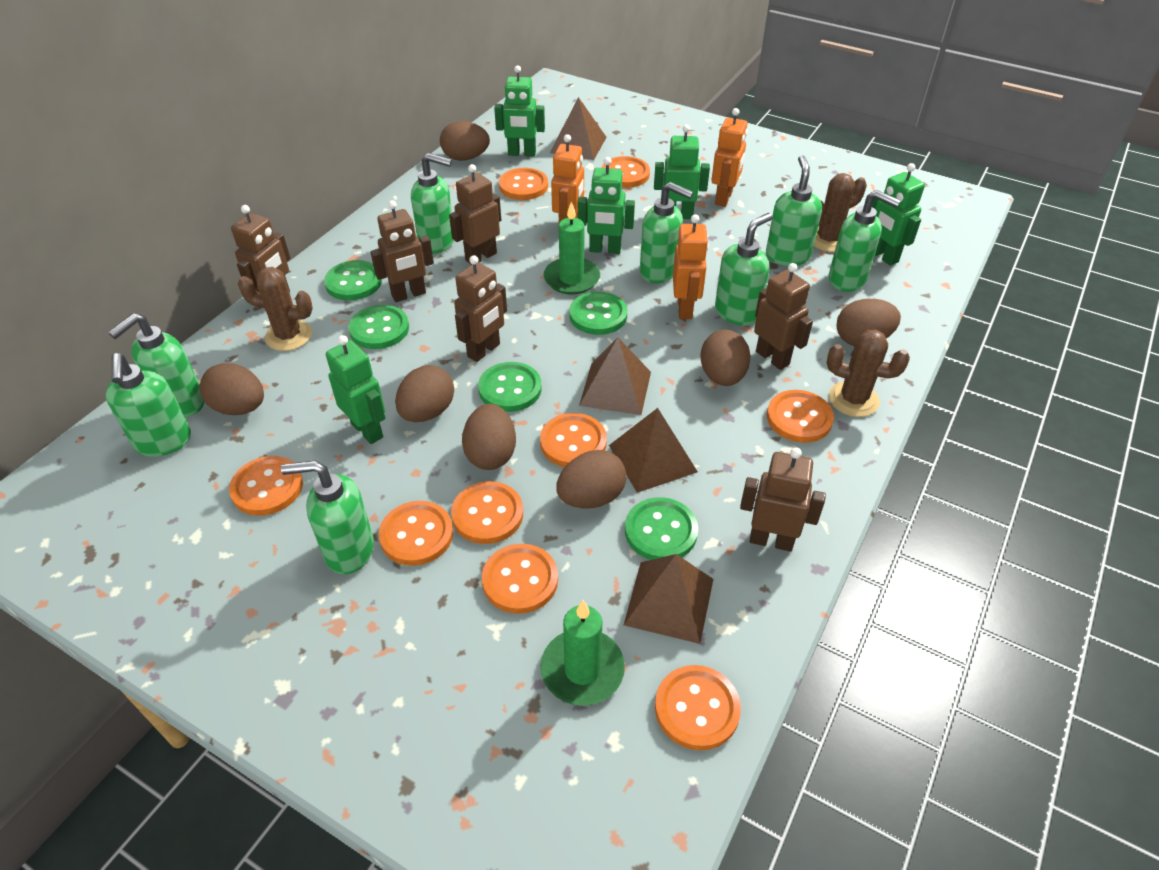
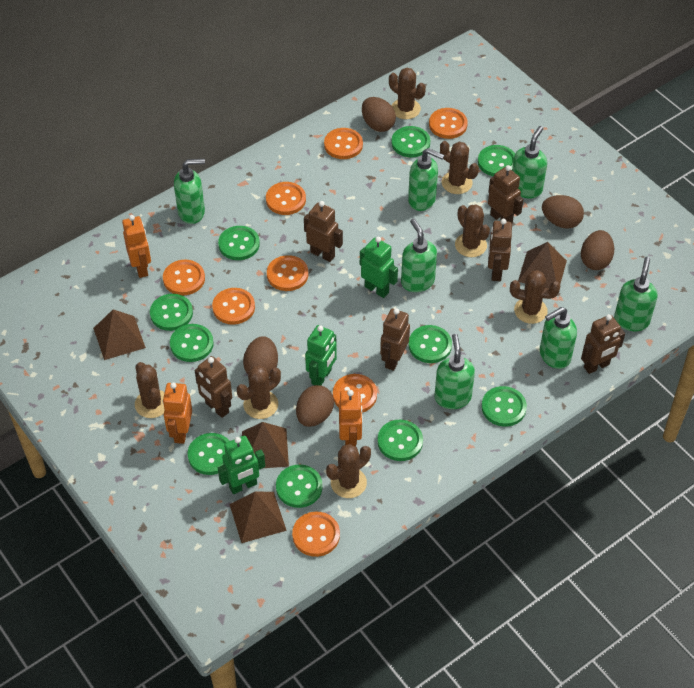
brown cactus: 3 -> 7
brown egg: 7 -> 5
green button: 5 -> 10
green candle: 2 -> 0
green robot: 5 -> 3
green soap dispenser: 8 -> 7
orange button: 9 -> 8

